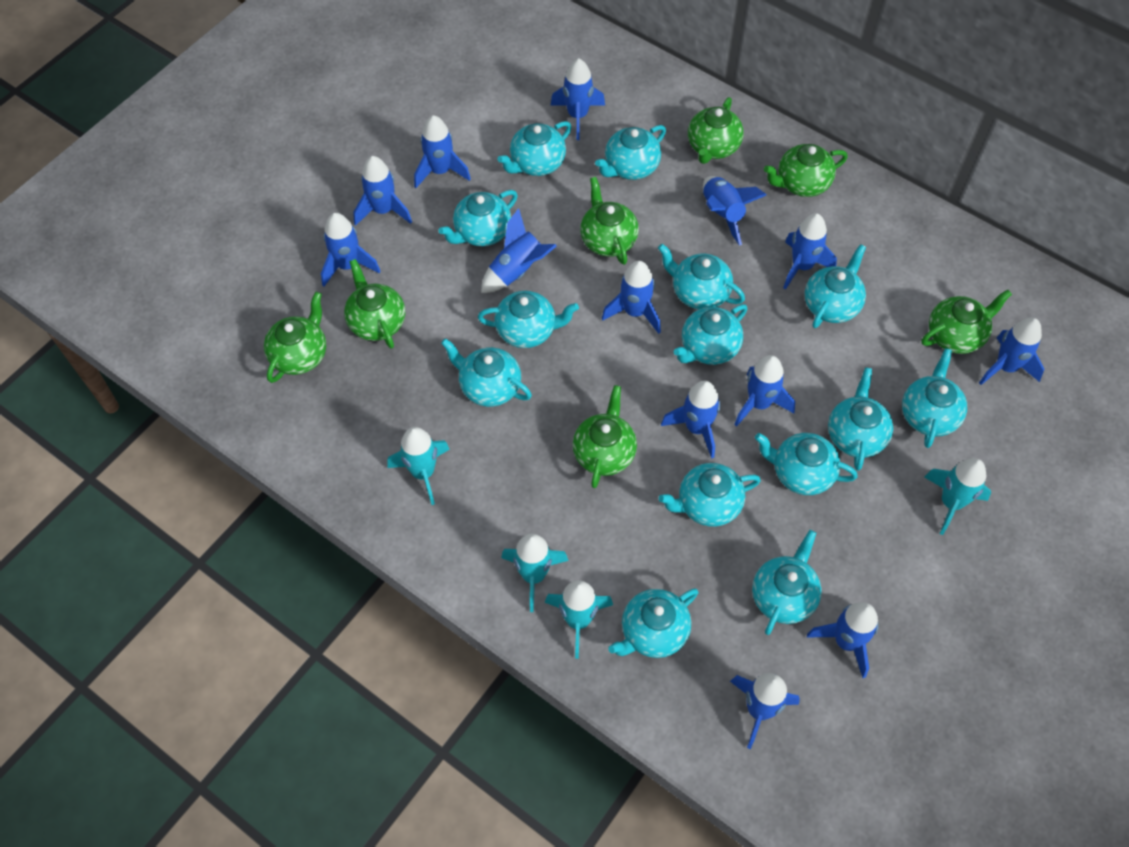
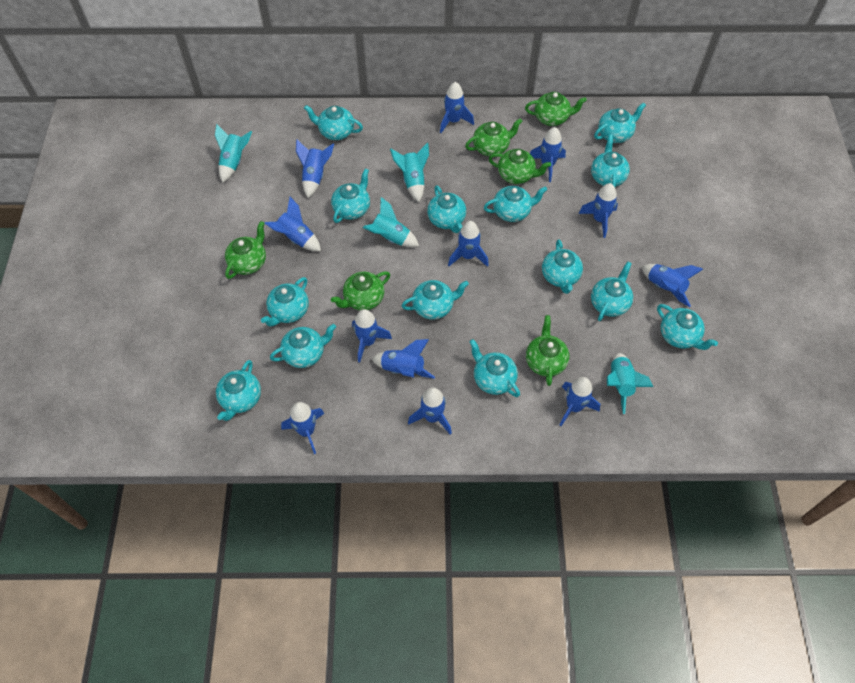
blue rocket: 13 -> 12
green teapot: 7 -> 6

